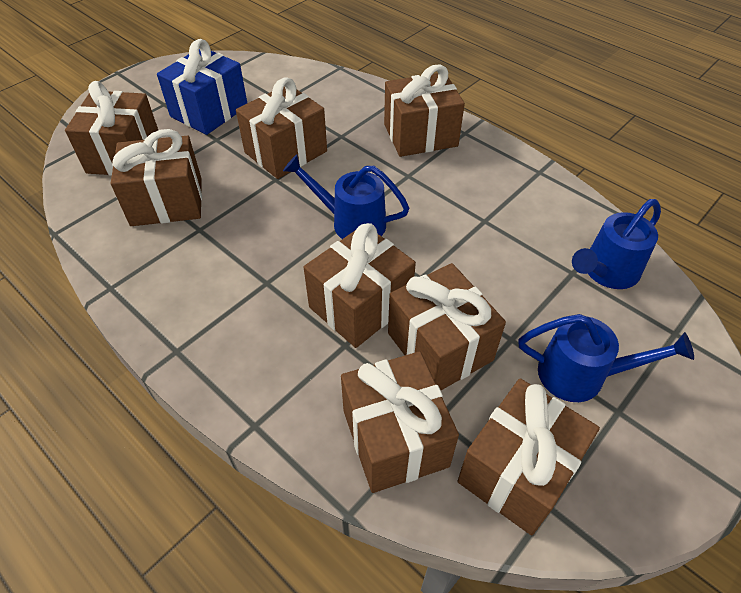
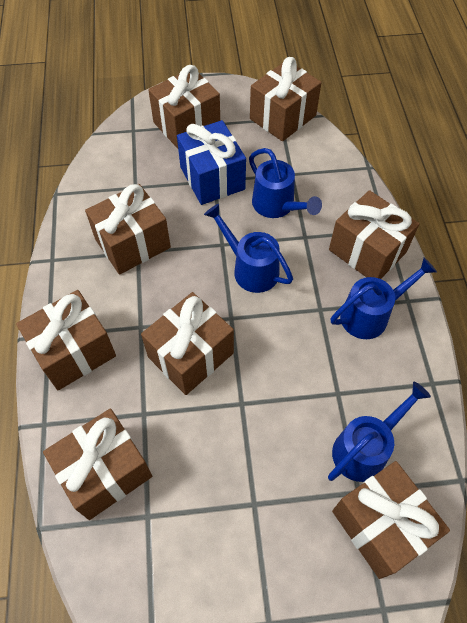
blue watering can: 3 -> 4

